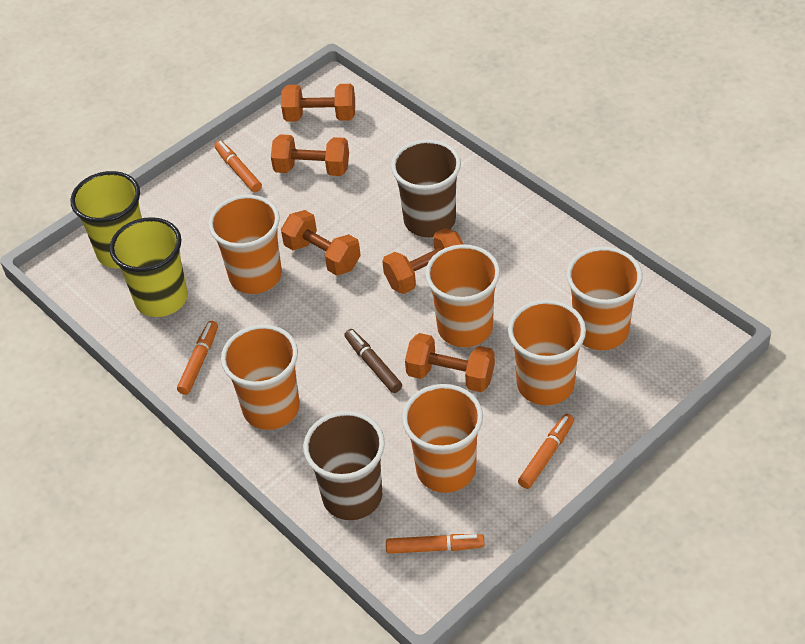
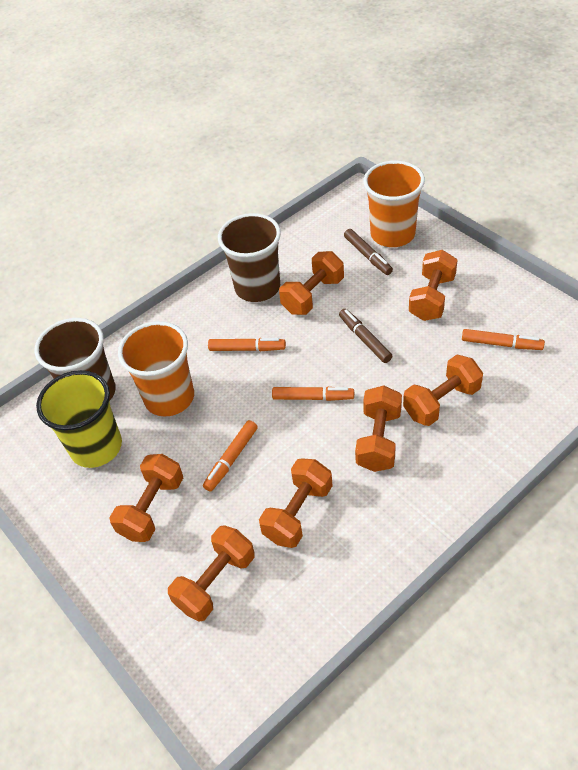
brown marker: 1 -> 2
orange cup: 6 -> 2
orange dumbbell: 5 -> 7
yellow cup: 2 -> 1

